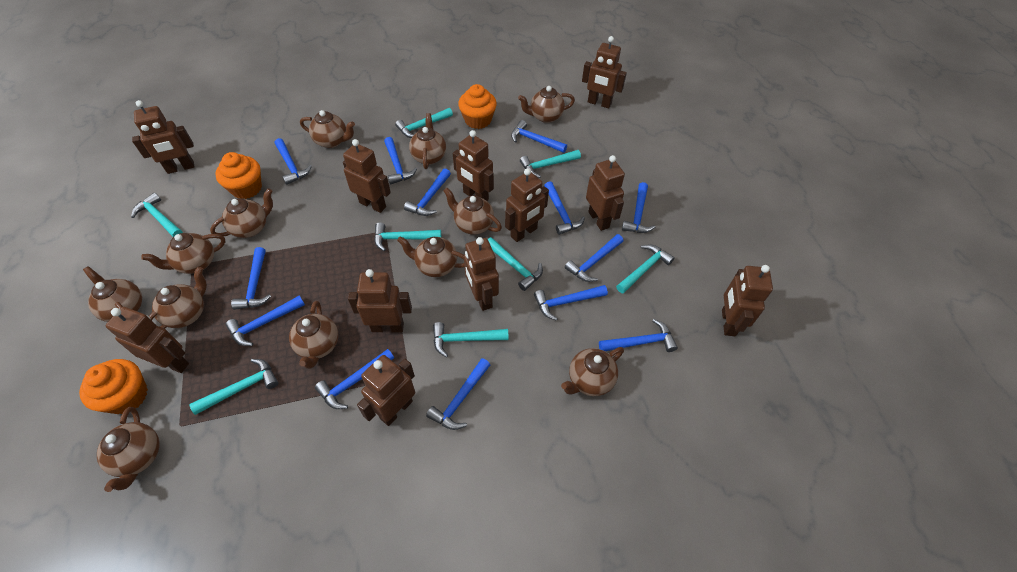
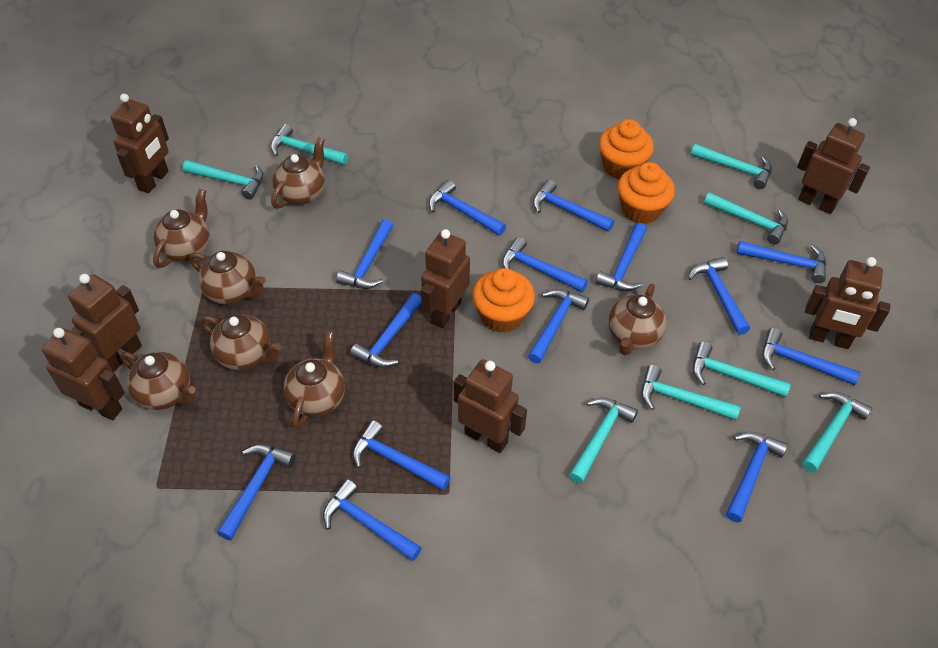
blue hammer: 13 -> 14
brown robot: 11 -> 7
brown teapot: 12 -> 7

